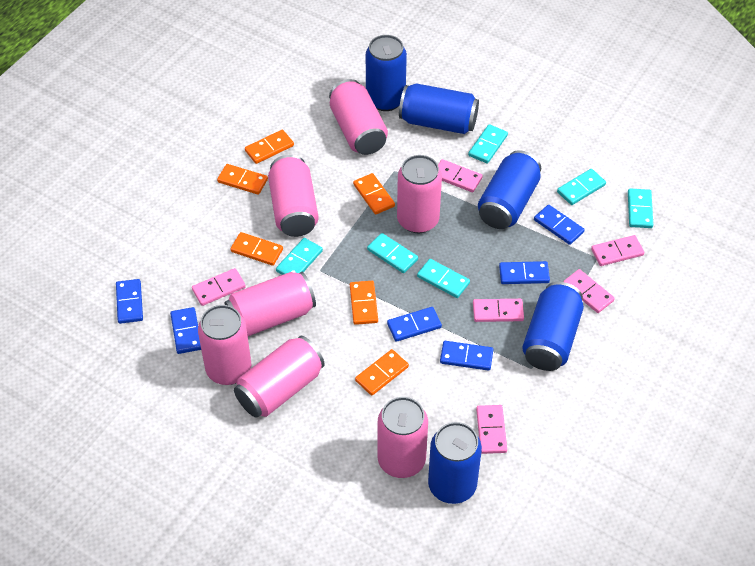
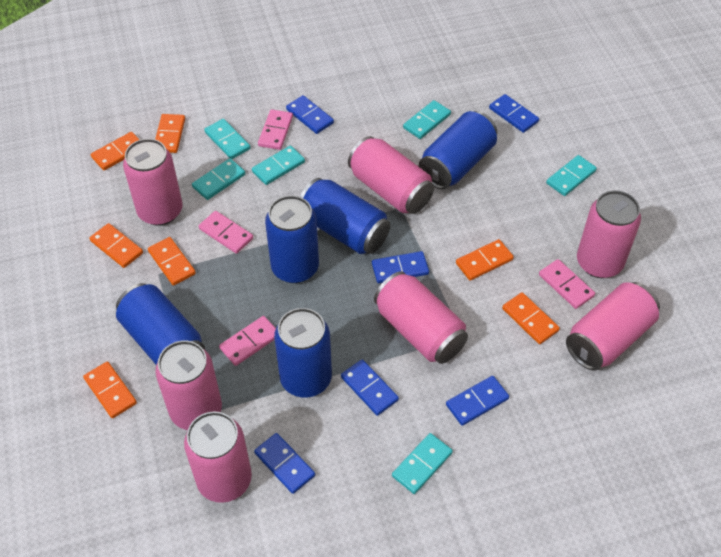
orange domino: 6 -> 7
pink domino: 6 -> 4

